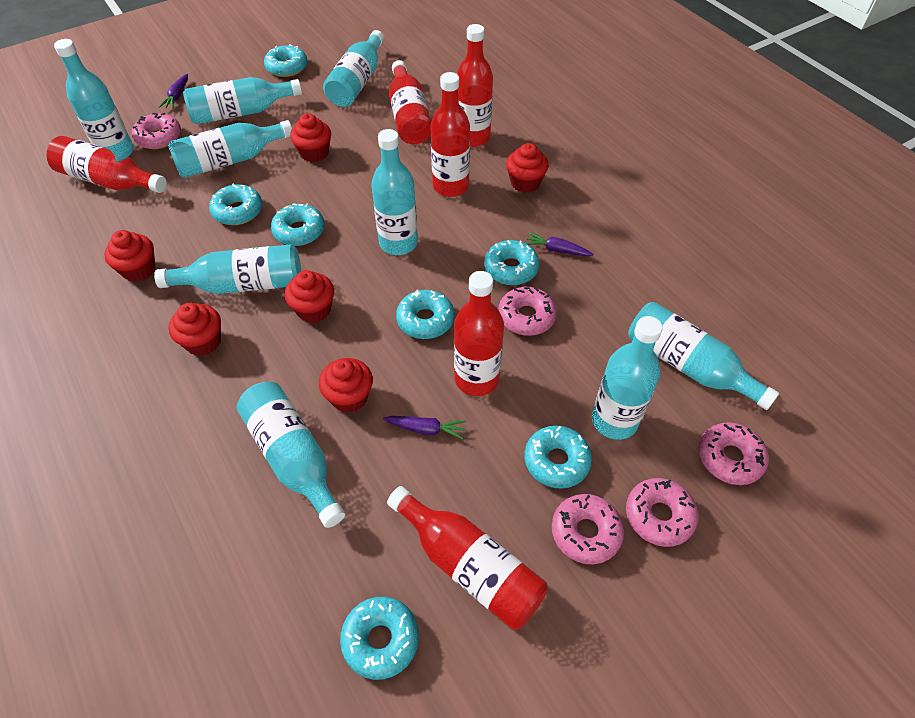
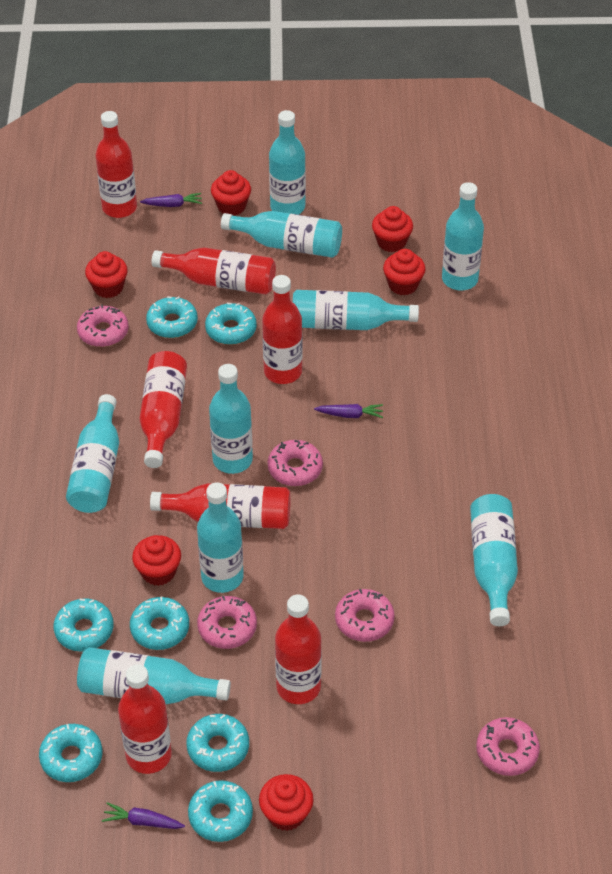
red bottle: 6 -> 7

